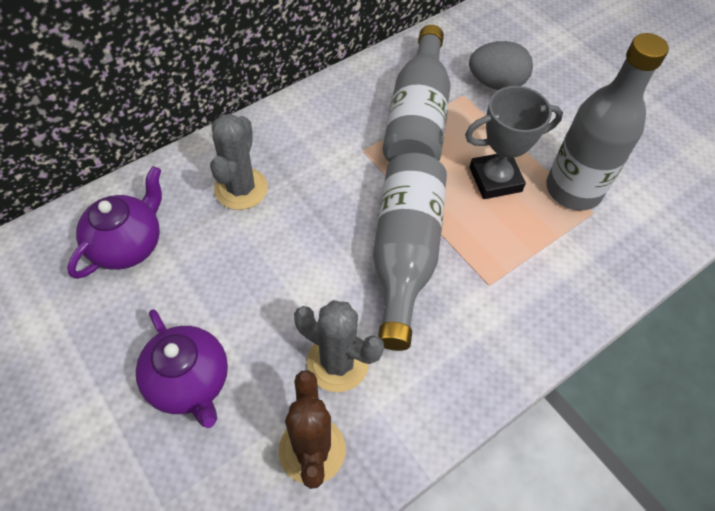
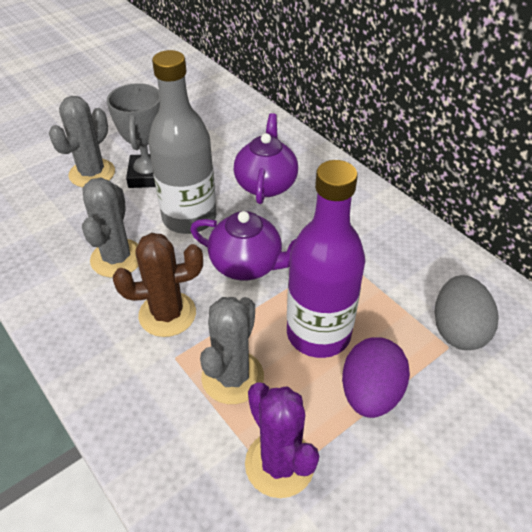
grey bottle: 3 -> 1
grey cactus: 2 -> 3
purple bottle: 0 -> 1
purple cactus: 0 -> 1
purple egg: 0 -> 1

